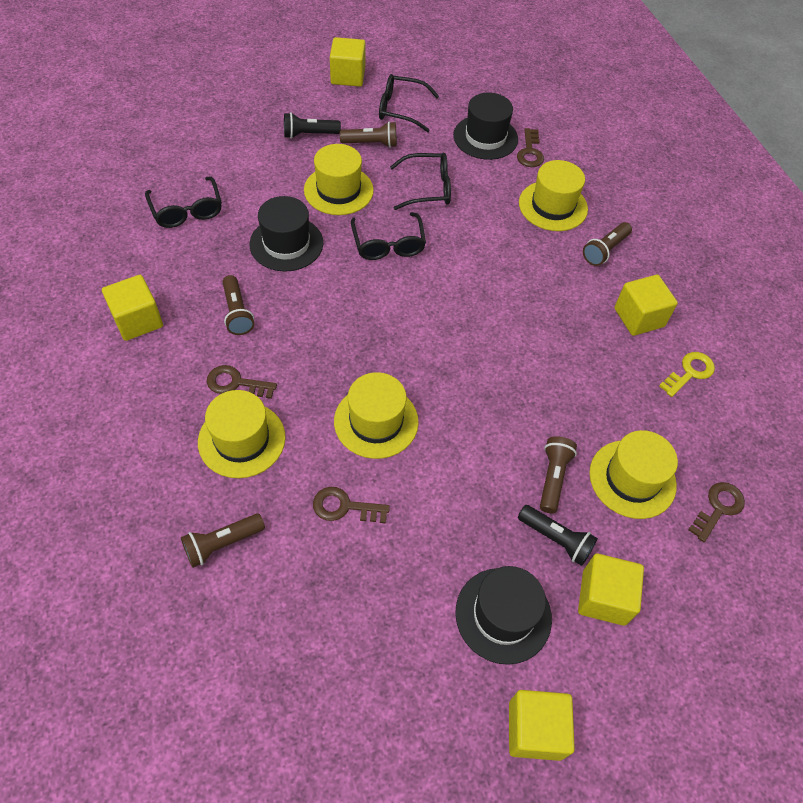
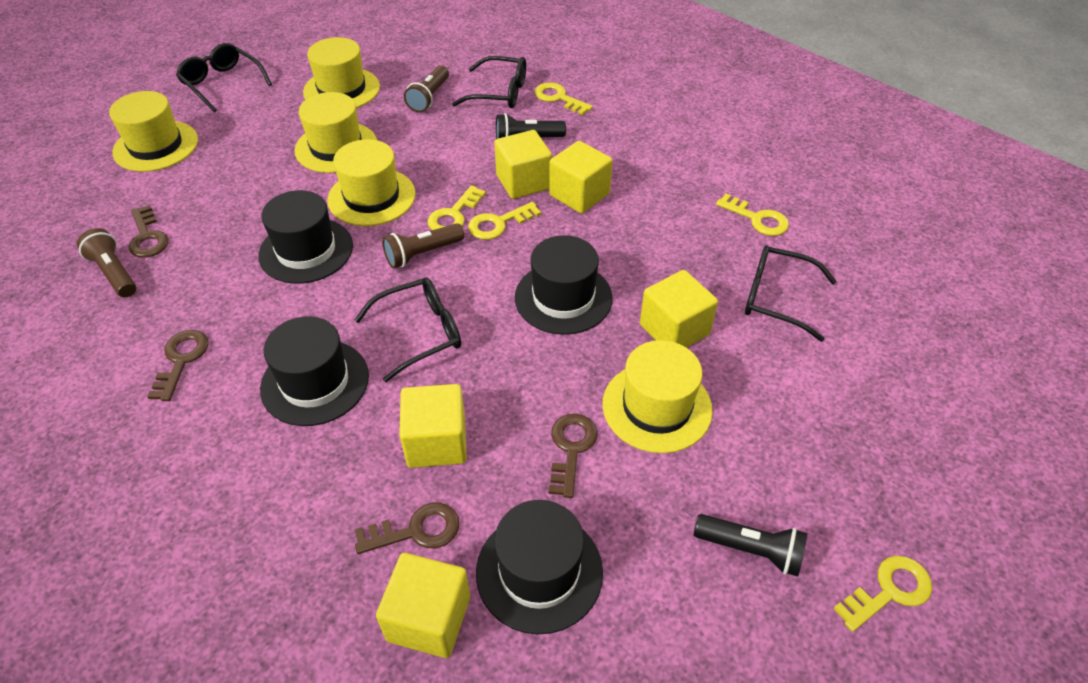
black hat: 3 -> 4
brown flashlight: 5 -> 3
yellow key: 1 -> 5

